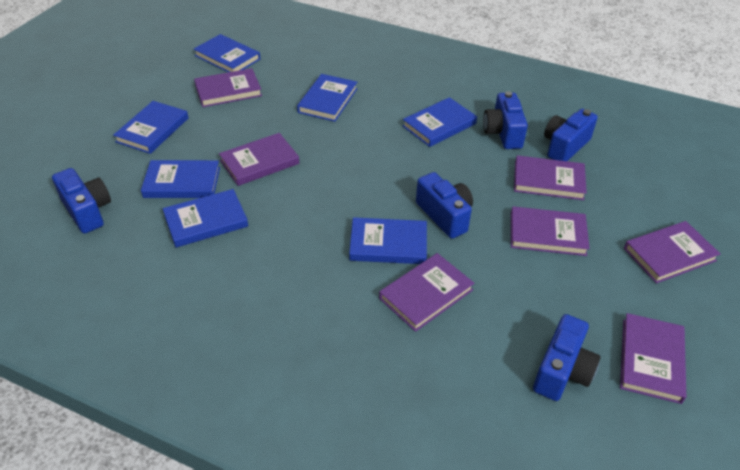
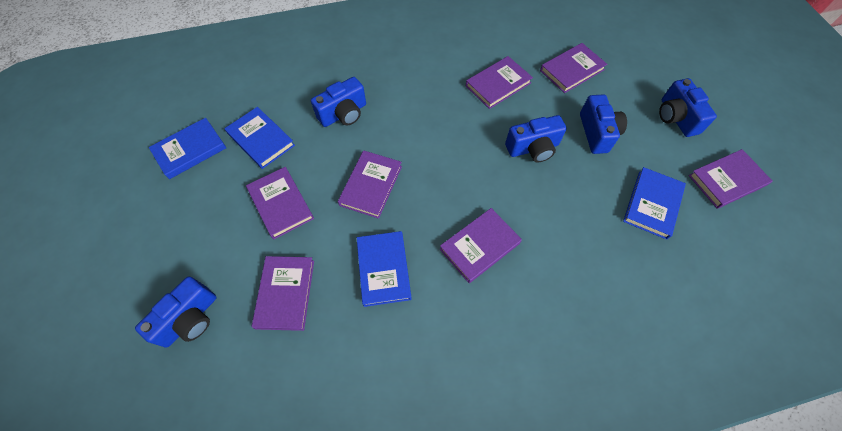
blue book: 7 -> 4

